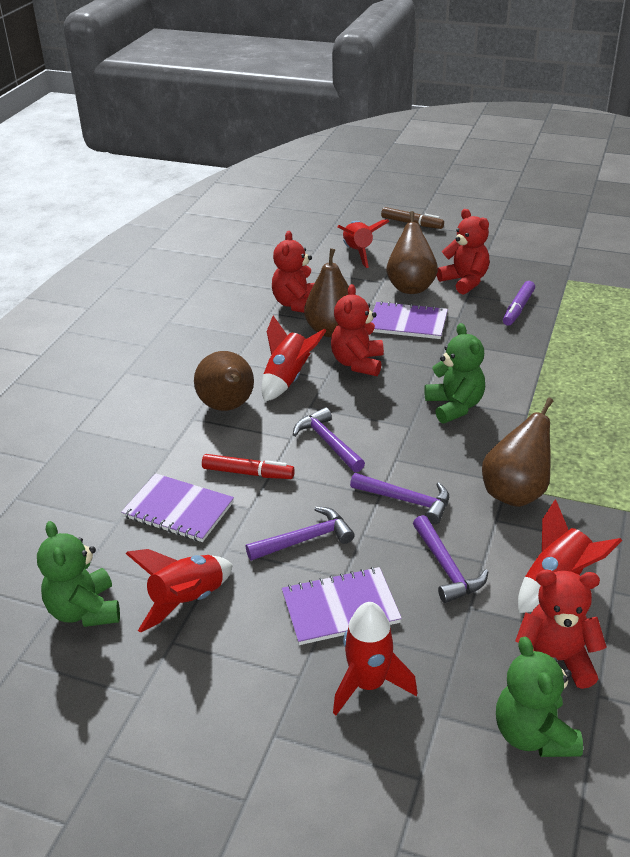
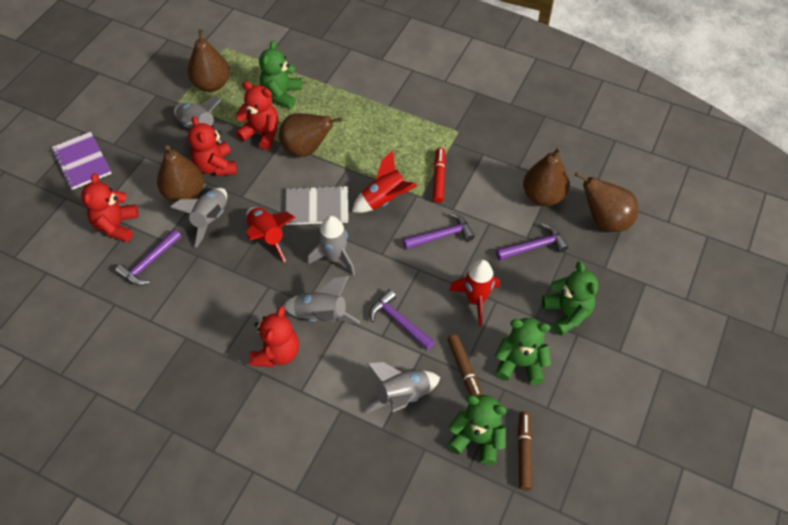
brown marker: 1 -> 2
brown pear: 4 -> 5
green teddy bear: 3 -> 4
grey notebook: 0 -> 1
grey rocket: 0 -> 5
purple marker: 1 -> 0
purple notebook: 3 -> 1
red rocket: 5 -> 3

